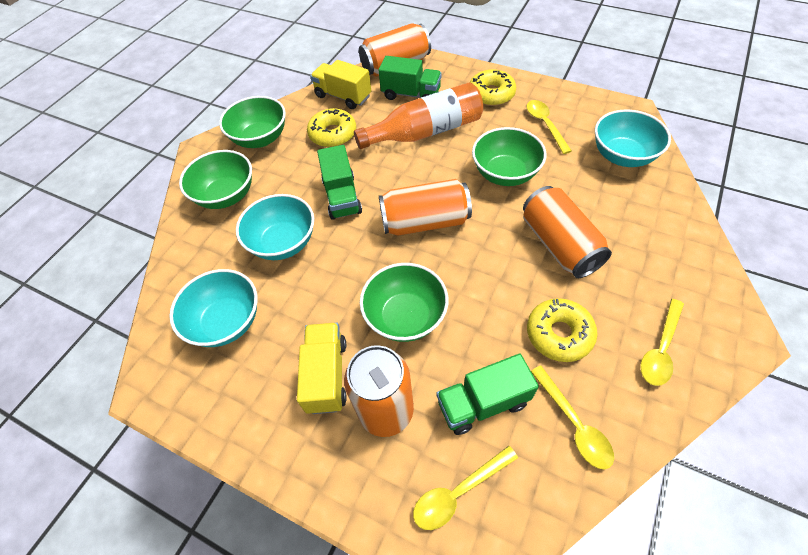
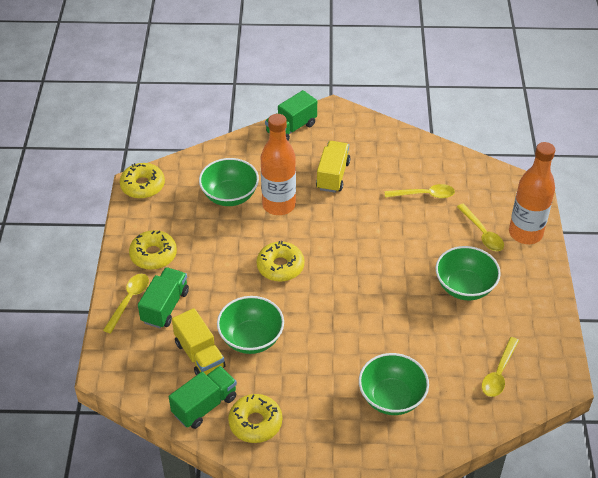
orange bottle: 1 -> 2
orange can: 4 -> 0
turquoise bowl: 3 -> 0
yellow donut: 3 -> 4

